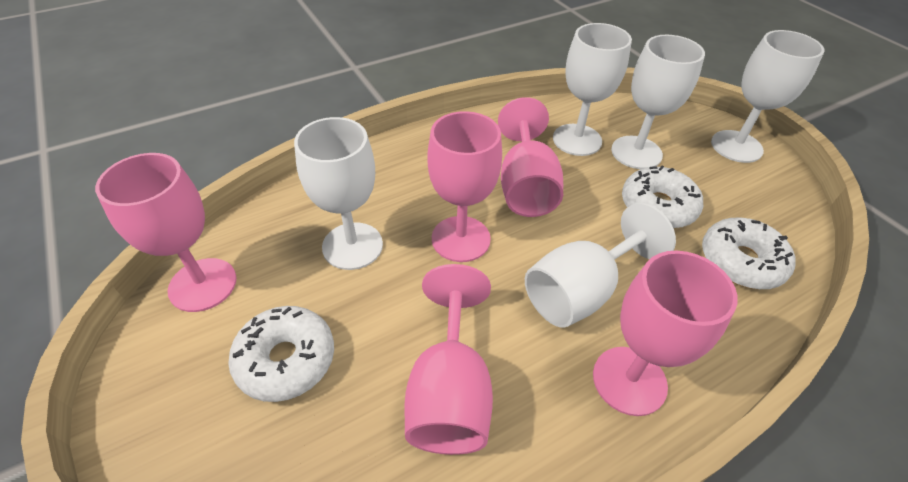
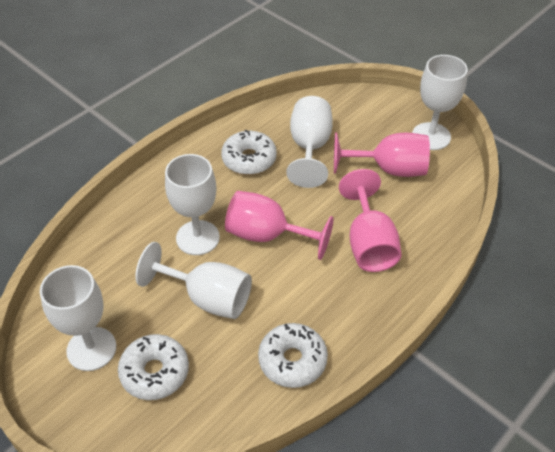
pink goblet: 5 -> 3

